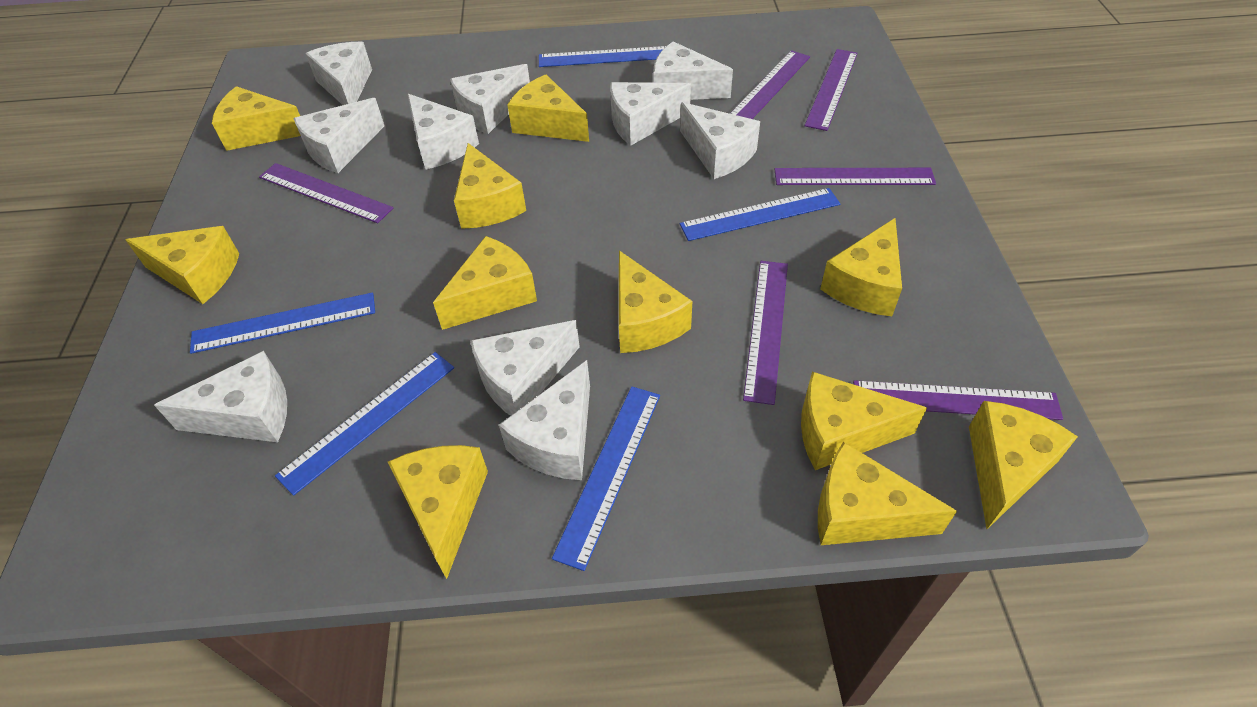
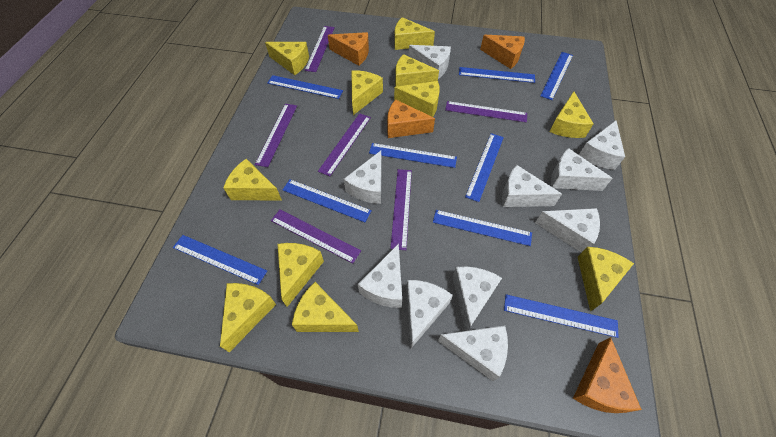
blue ruler: 5 -> 9
orange cheese: 0 -> 4

